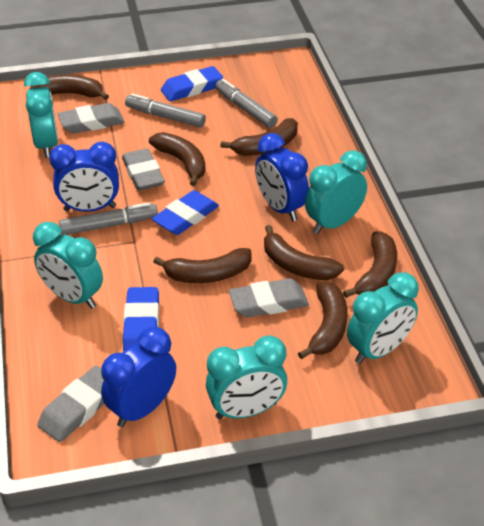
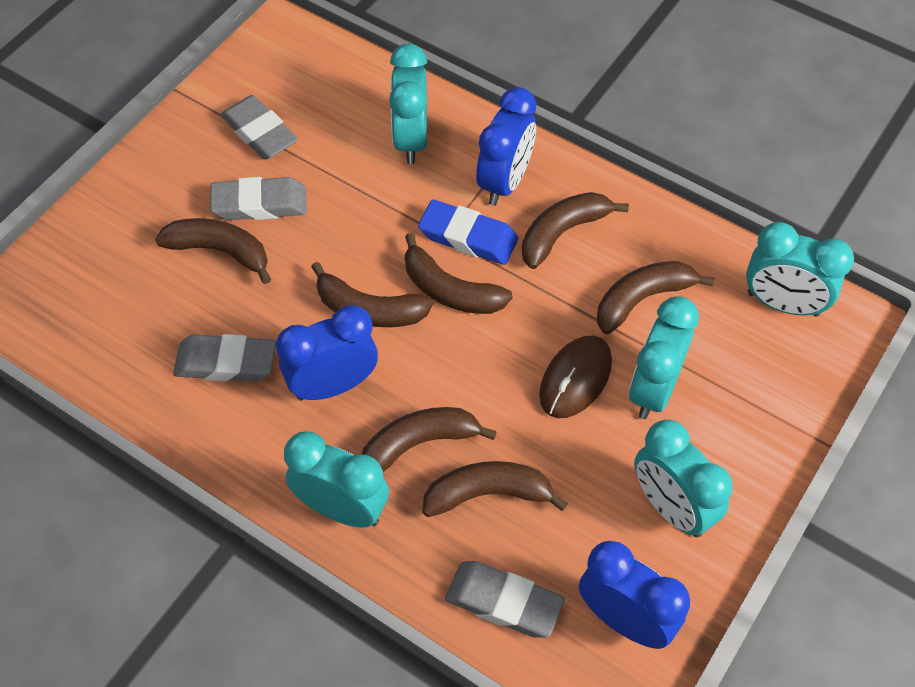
blue eraser: 3 -> 1
brown mouse: 0 -> 1
grey marker: 3 -> 0

